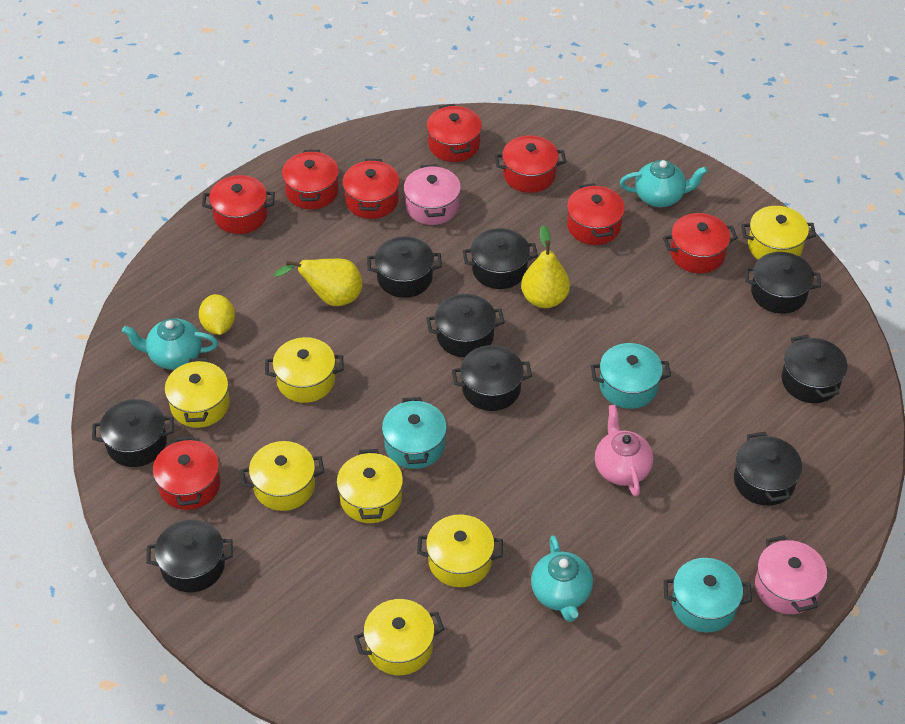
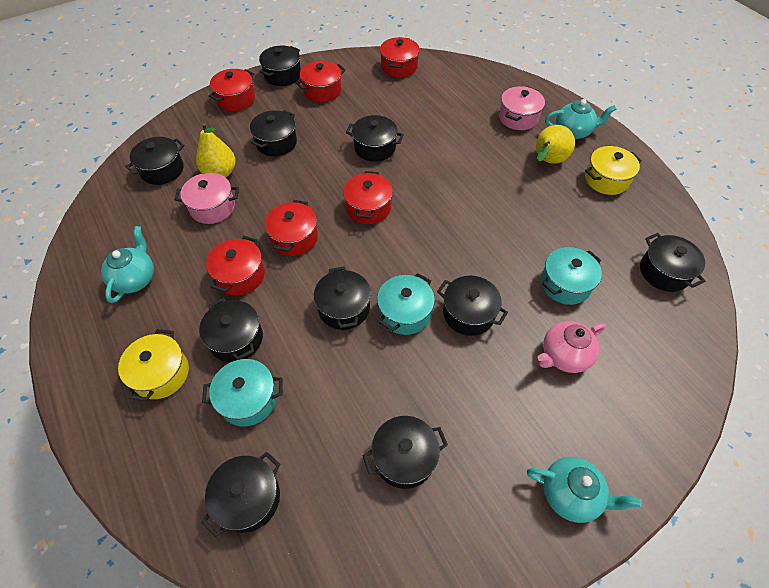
black pot: 9 -> 10
red pot: 8 -> 6
yellow lemon: 1 -> 0
yellow pot: 7 -> 2

